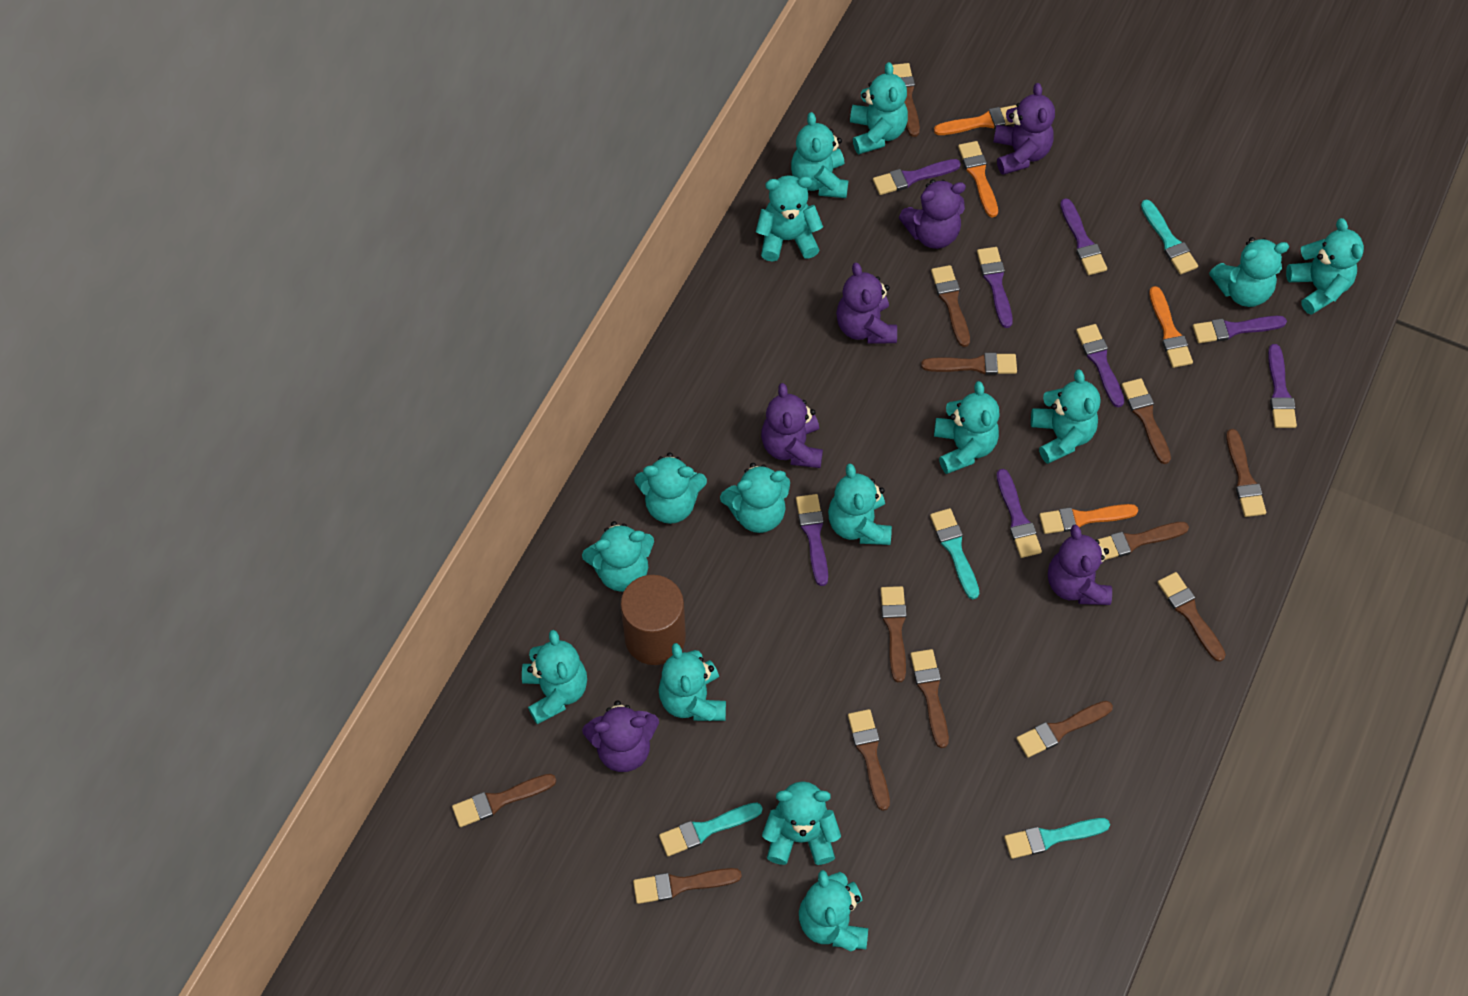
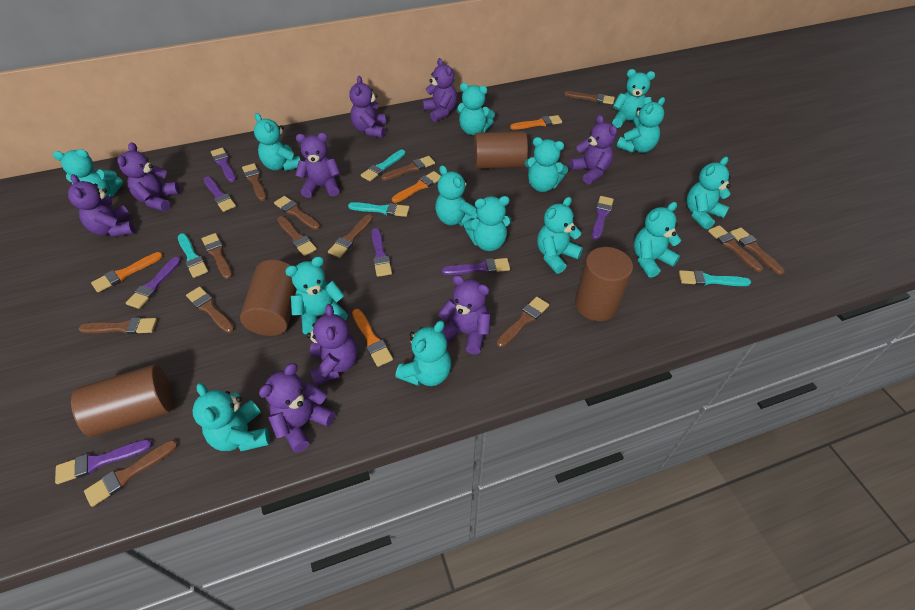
brown cylinder: 1 -> 4
purple brush: 8 -> 7
purple teddy bear: 6 -> 9
turquoise teddy bear: 15 -> 14

